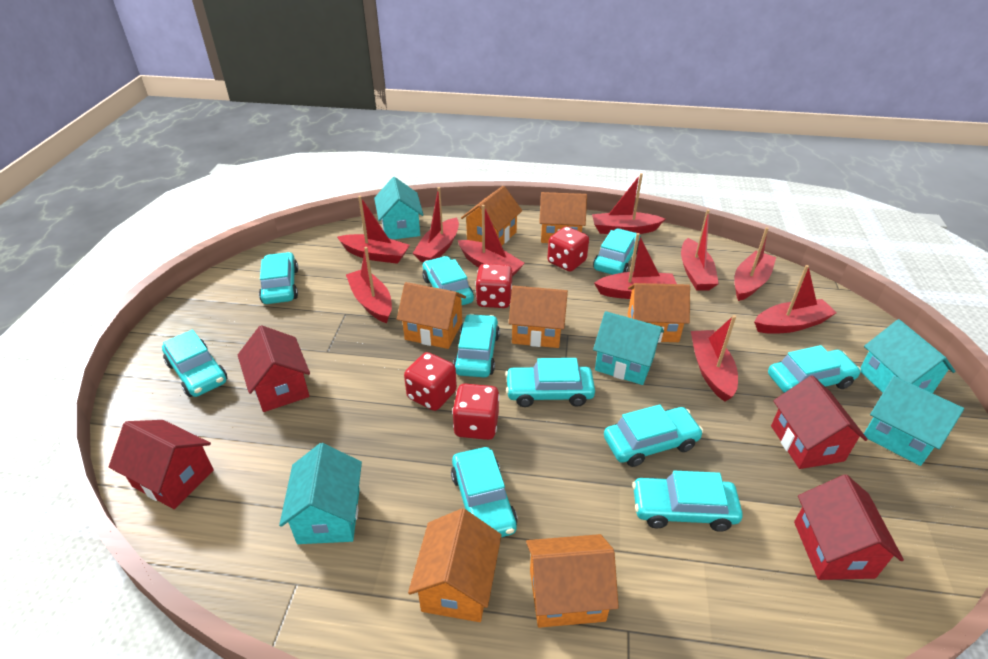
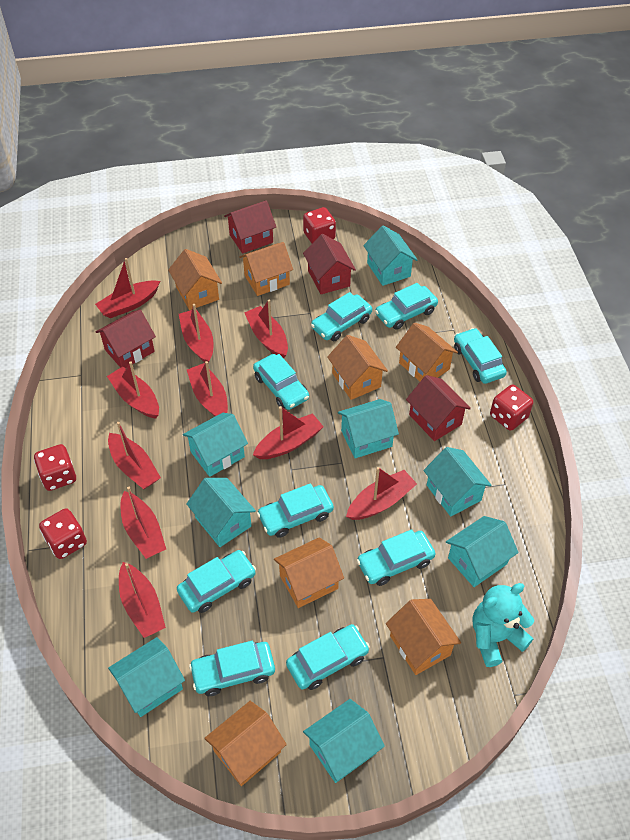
turquoise car: 10 -> 9
turquoise house: 5 -> 8
turquoise teddy bear: 0 -> 1

